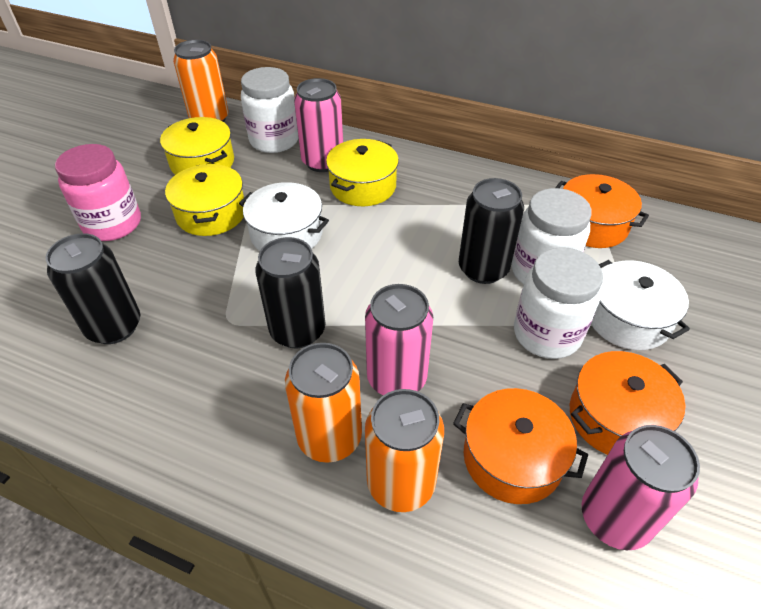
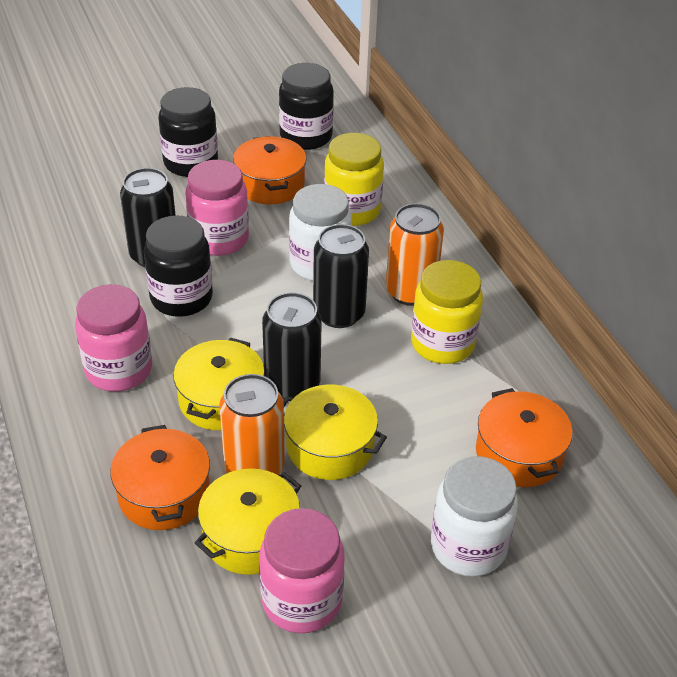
black jar: 0 -> 3
orange can: 3 -> 2
pink can: 3 -> 0
pink jar: 1 -> 3
white jar: 3 -> 2
white pot: 2 -> 0
yellow jar: 0 -> 2

